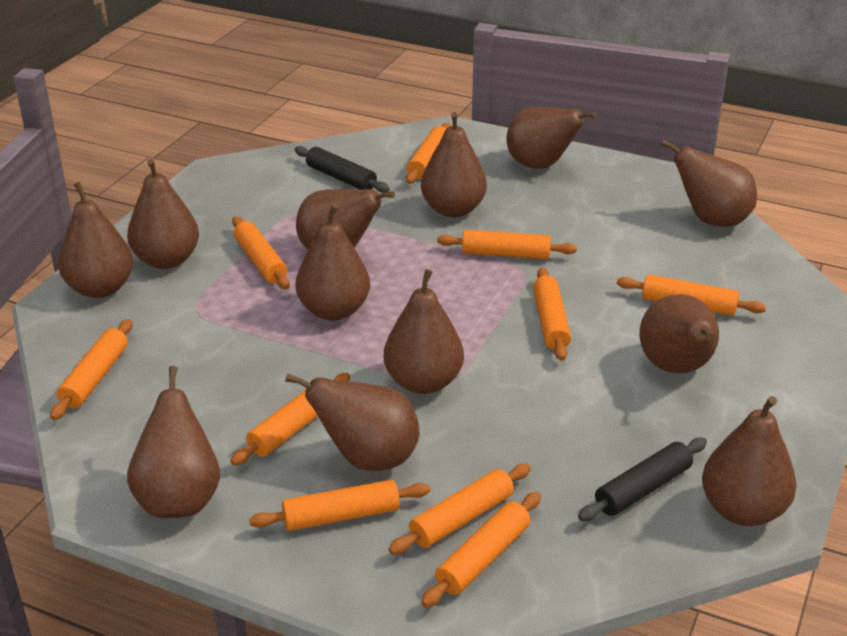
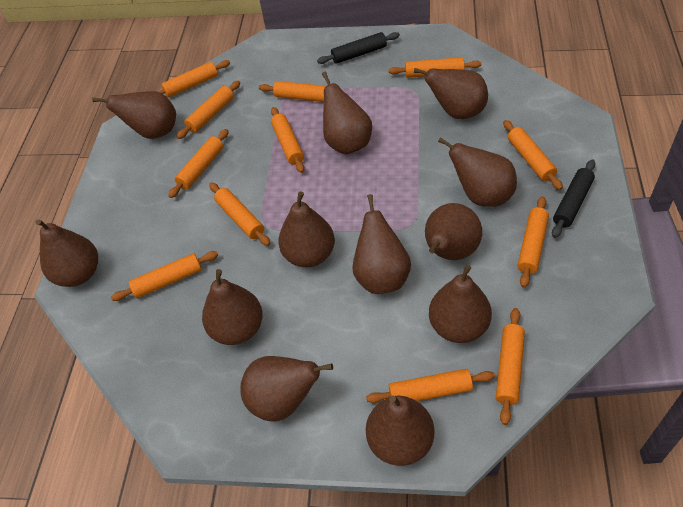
orange rolling pin: 10 -> 12

